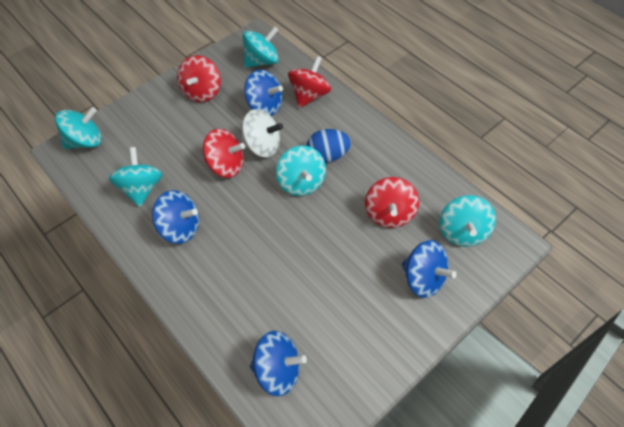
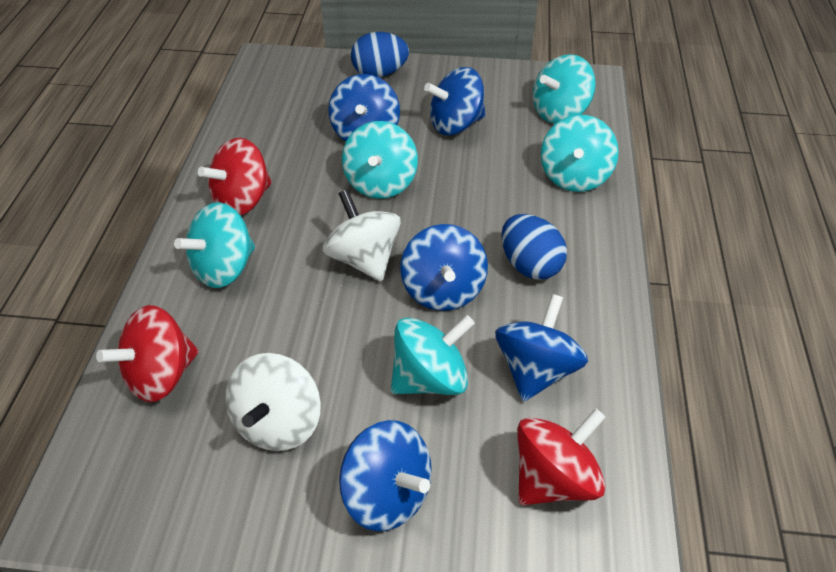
blue egg: 1 -> 2
blue spinning top: 4 -> 5
red spinning top: 4 -> 3
white spinning top: 1 -> 2

